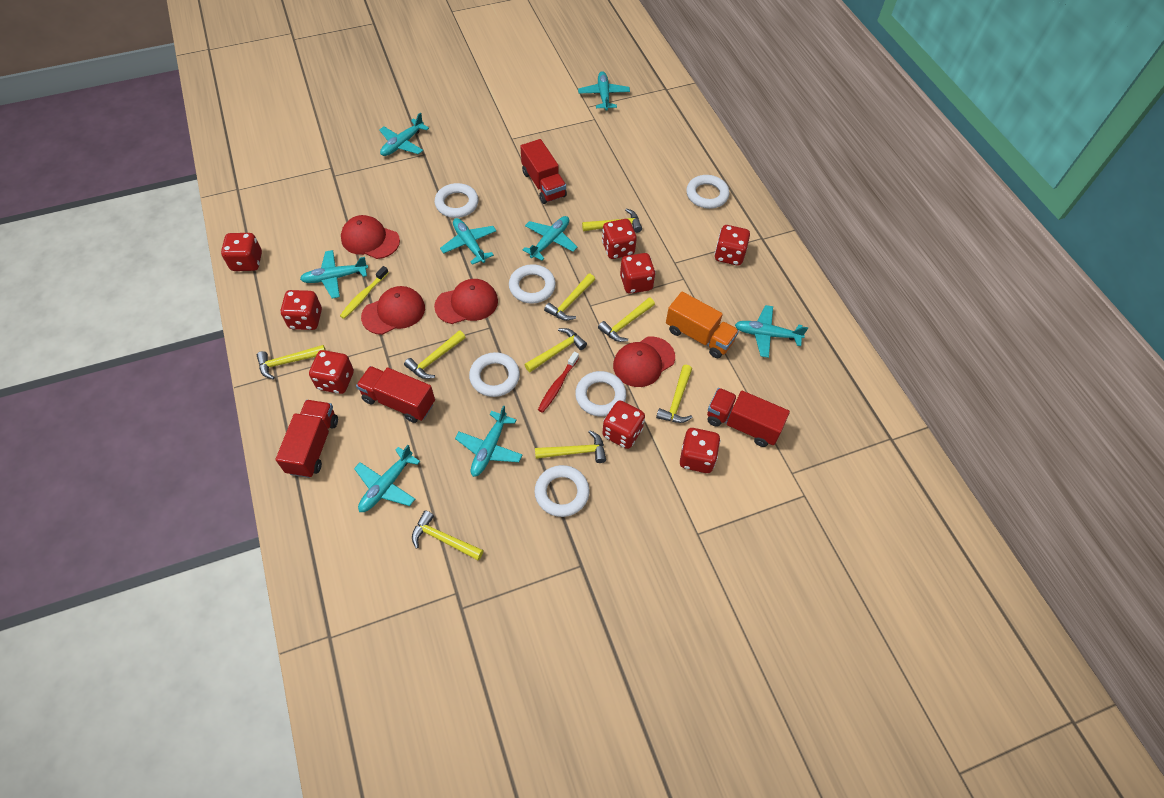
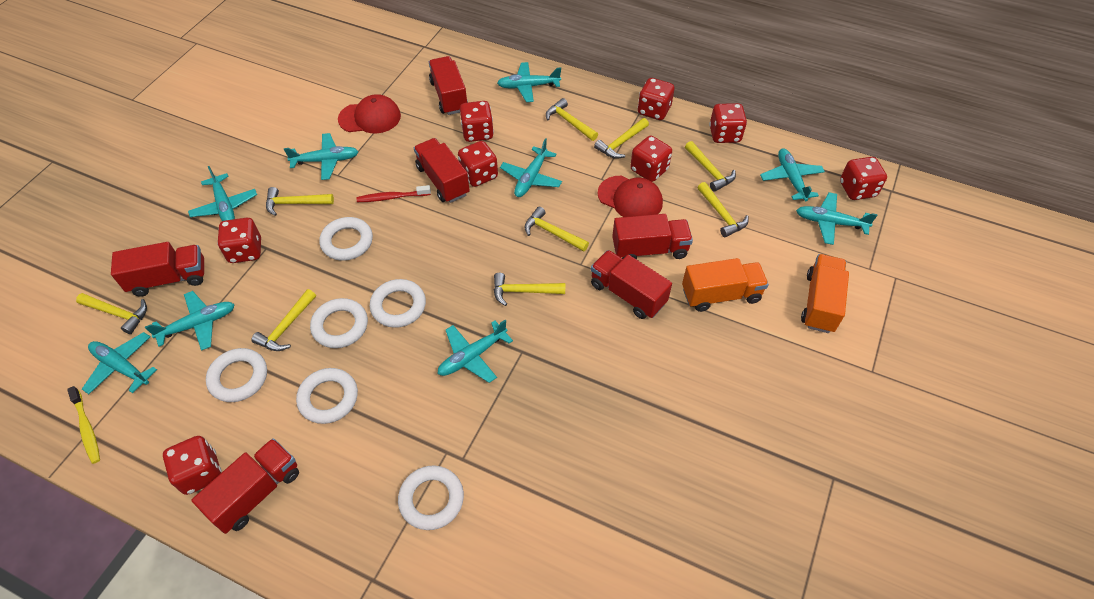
orange truck: 1 -> 2
red cap: 4 -> 2
red truck: 4 -> 6
turquoise plane: 8 -> 9

